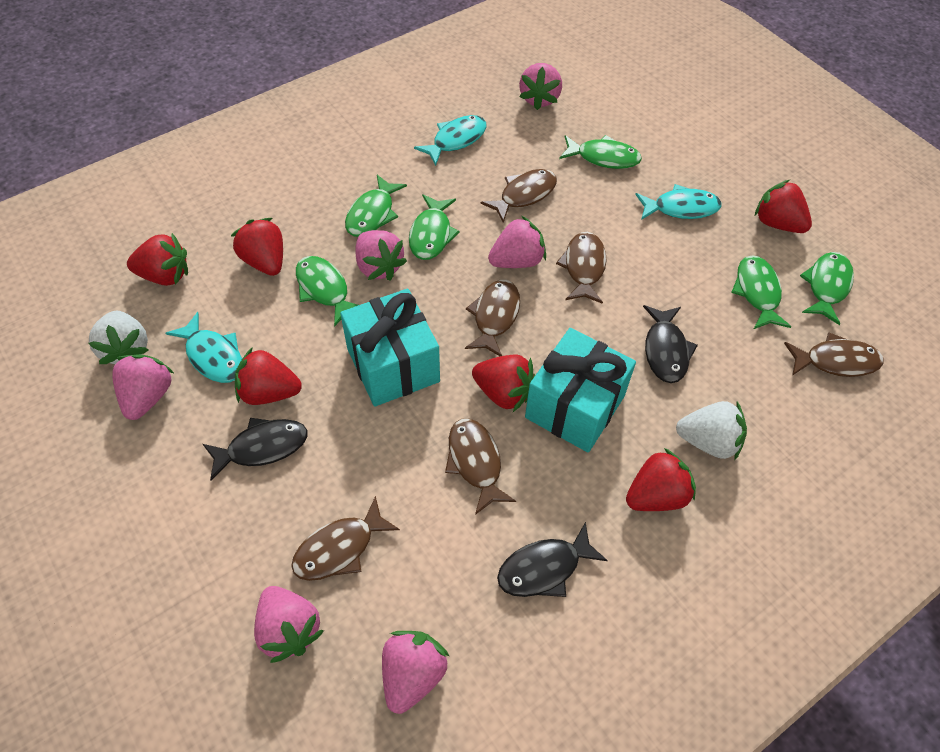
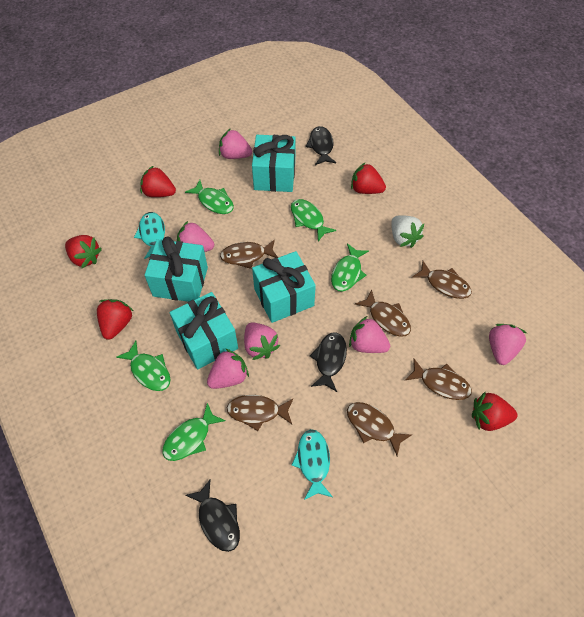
green fish: 6 -> 5
red strawberry: 6 -> 5
turquoise fish: 3 -> 2
turquoise gift: 2 -> 4
white strawberry: 2 -> 1

